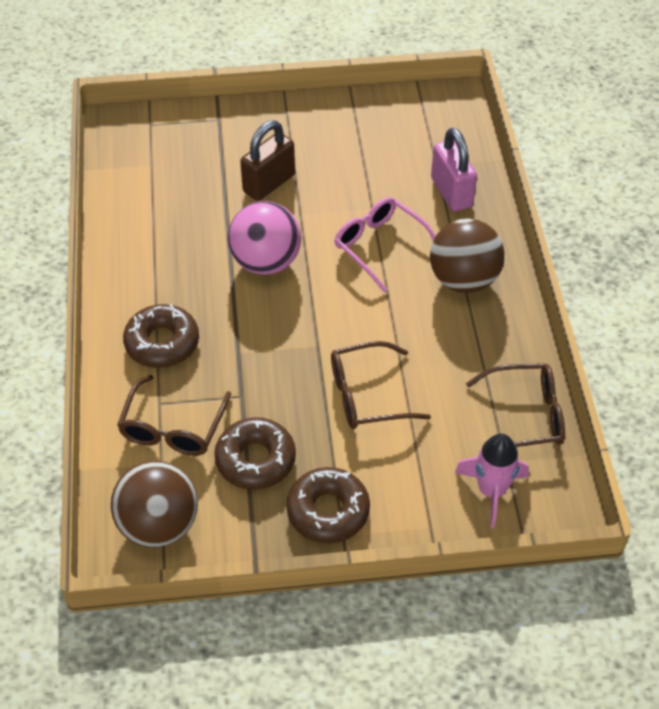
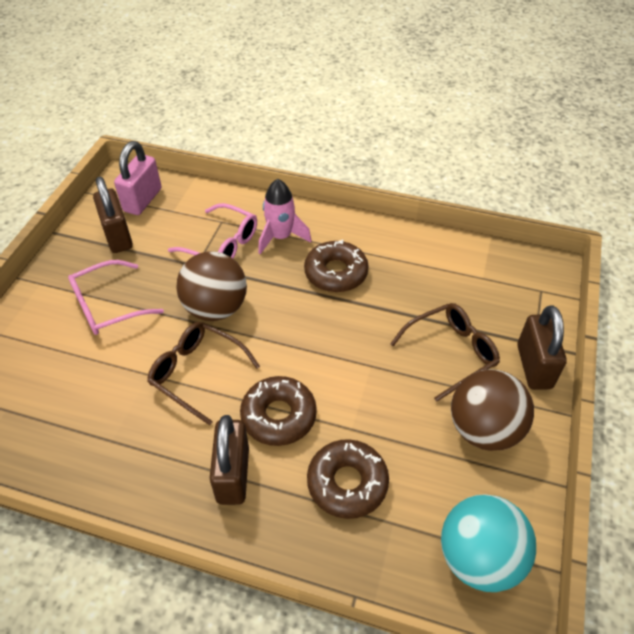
brown glasses: 3 -> 2
brown padlock: 1 -> 3
pink ball: 1 -> 0
pink glasses: 1 -> 2
turquoise ball: 0 -> 1

